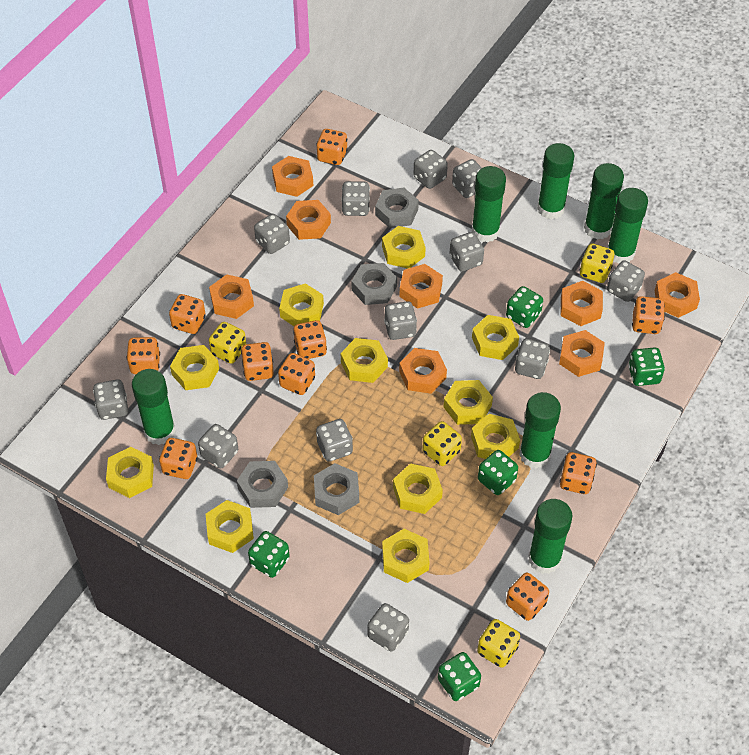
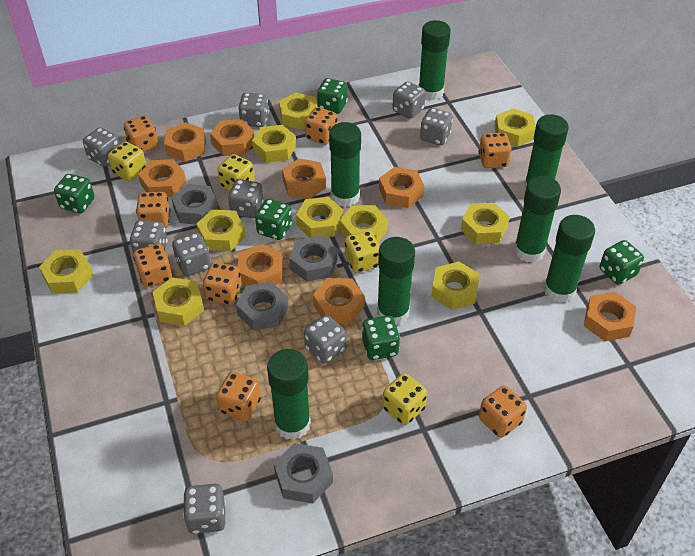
grey dice: 12 -> 9
orange dice: 10 -> 8
yellow nut: 11 -> 10

